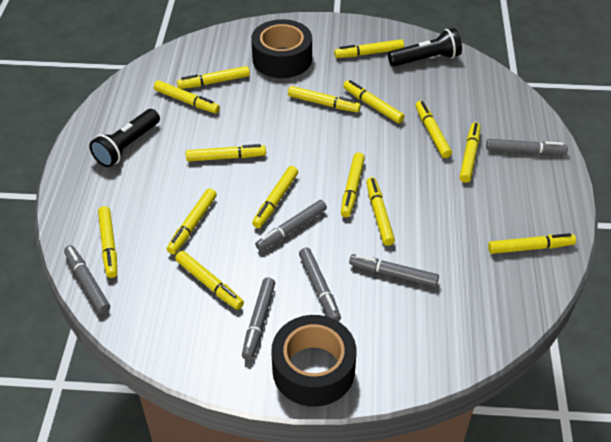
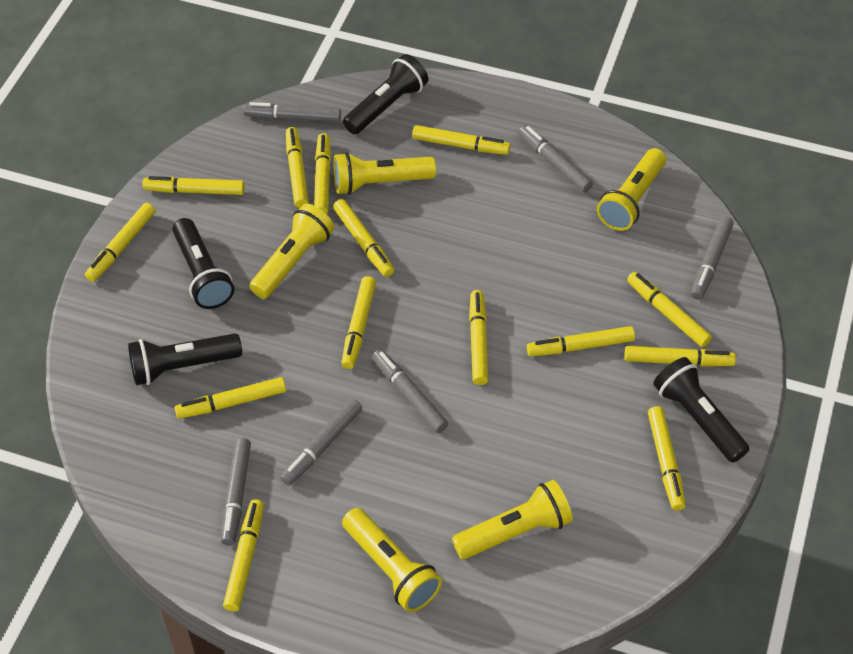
black flashlight: 2 -> 4
black tape: 2 -> 0
yellow flashlight: 0 -> 5
yellow marker: 15 -> 14

